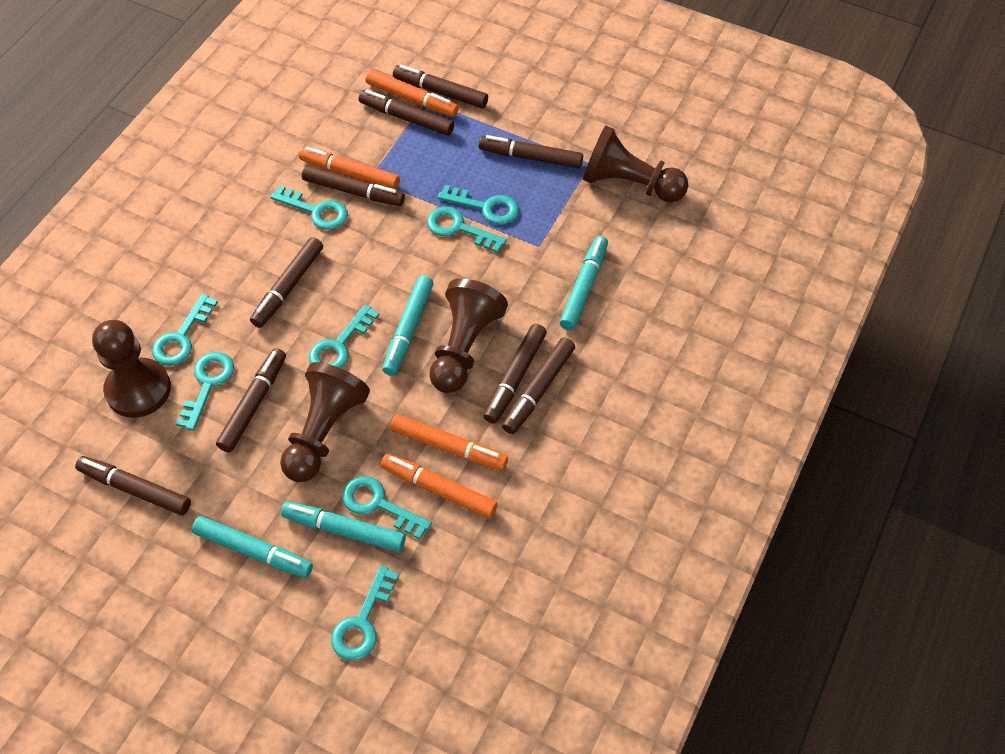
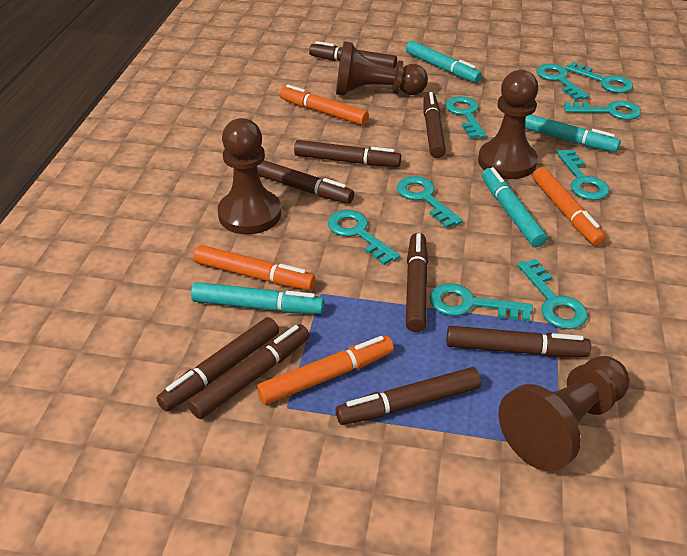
turquoise key: 8 -> 9

